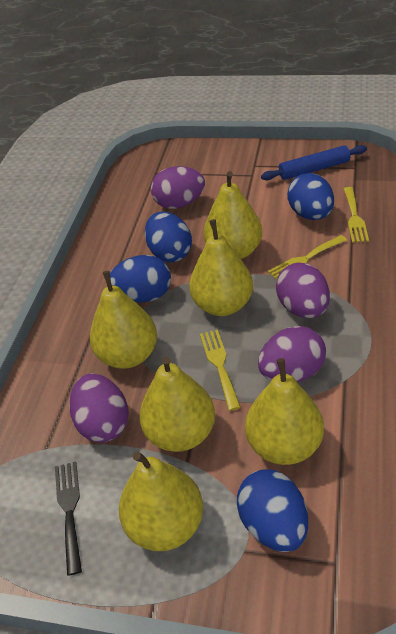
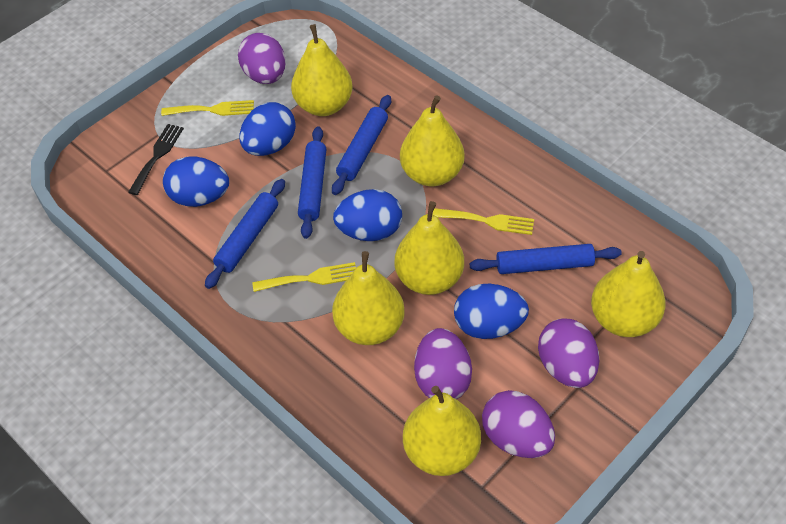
blue rolling pin: 1 -> 4

